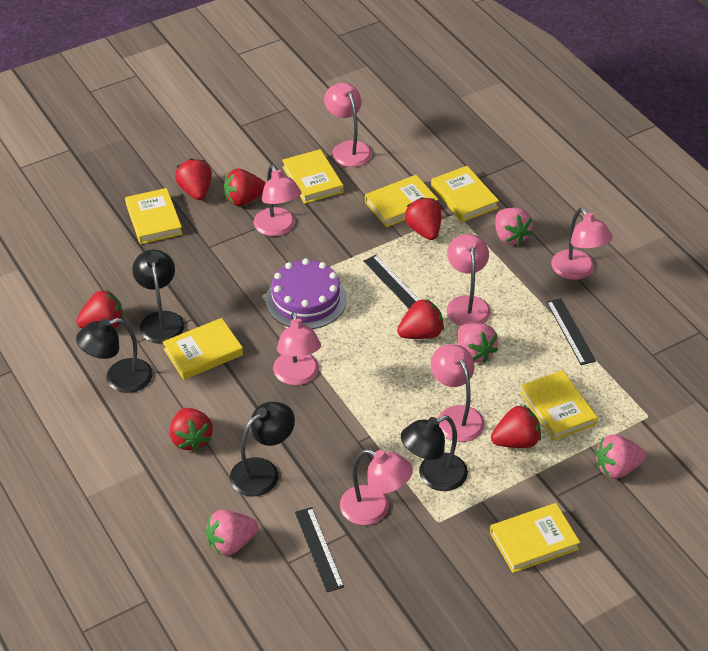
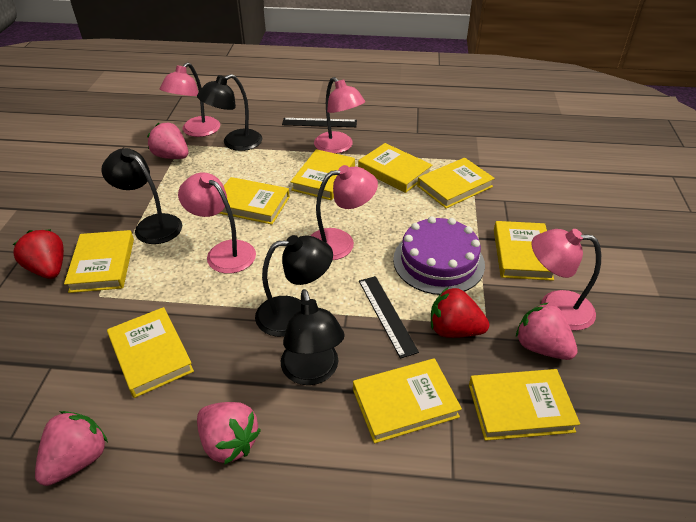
black ruler: 3 -> 2
pink lamp: 7 -> 5
red strawberry: 7 -> 2
yellow book: 7 -> 9

